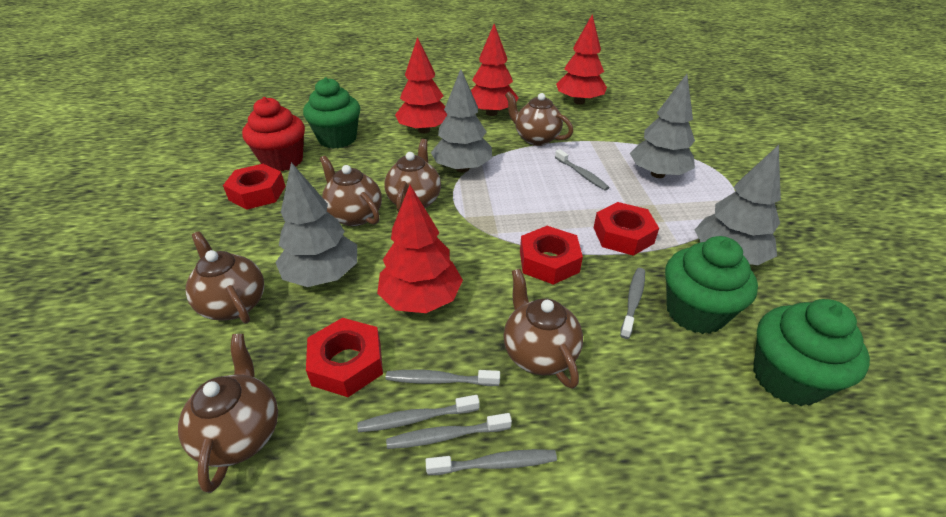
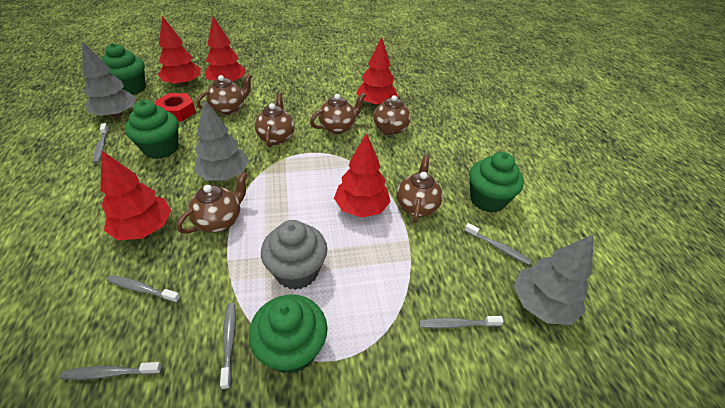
green cupcake: 3 -> 4
grey cupcake: 0 -> 1
grey tree: 4 -> 3
red cupcake: 1 -> 0
red nut: 4 -> 1
red tree: 4 -> 5

